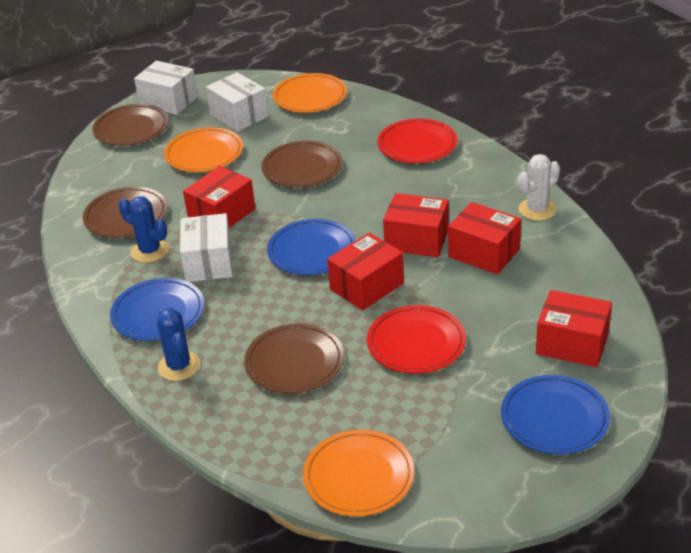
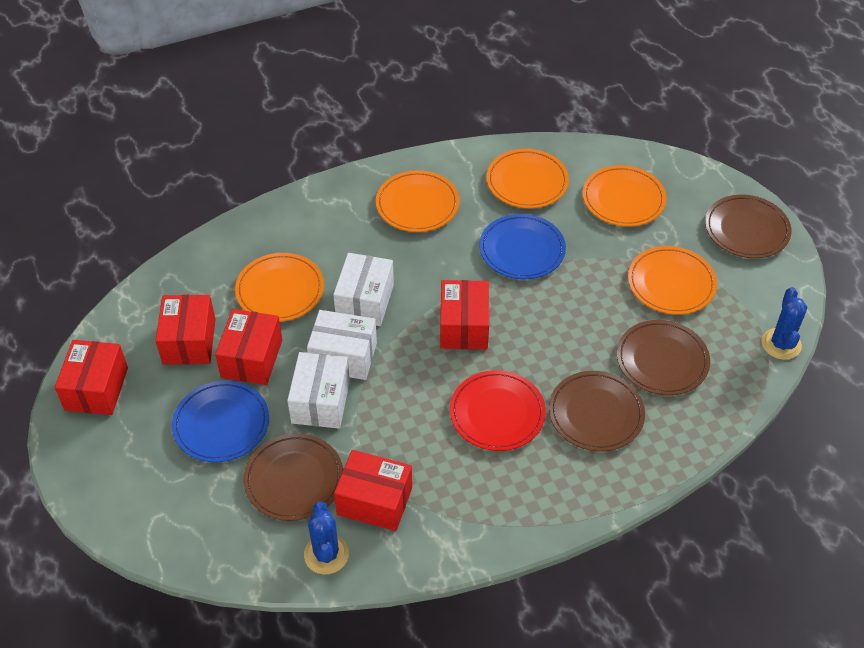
blue plate: 3 -> 2
orange plate: 3 -> 5
red plate: 2 -> 1
white cactus: 1 -> 0

